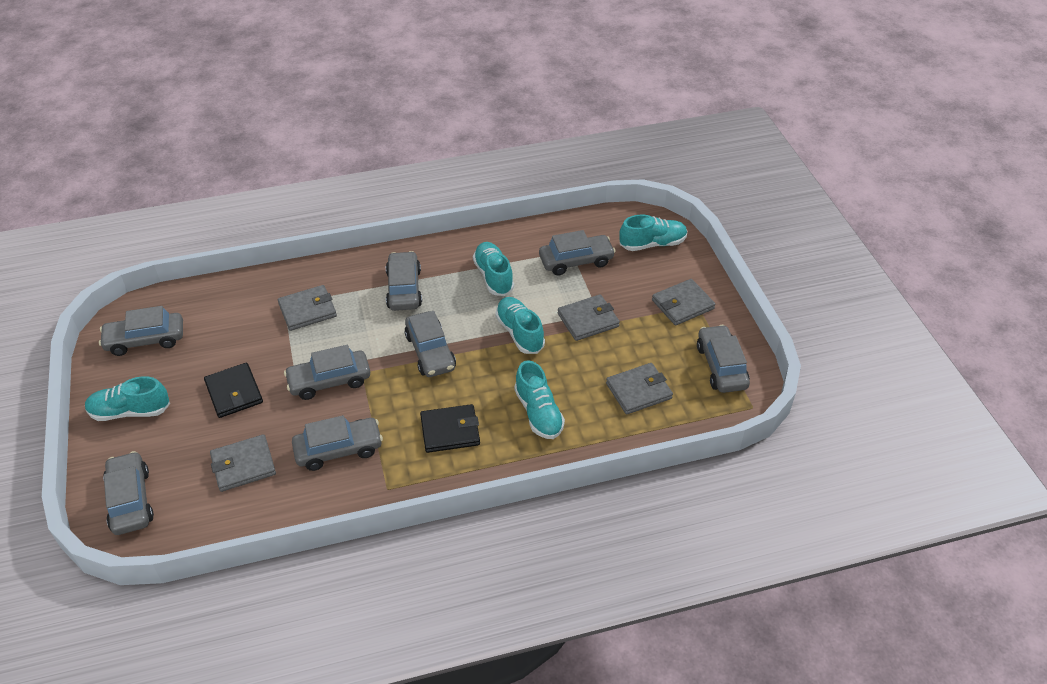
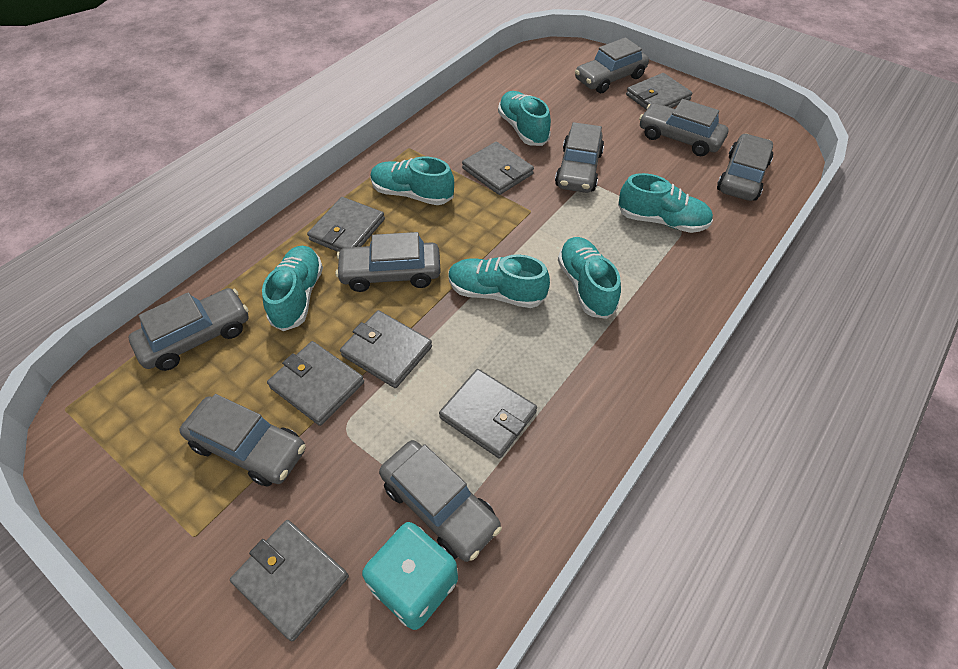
black wallet: 2 -> 0
grey wallet: 5 -> 7
turquoise dice: 0 -> 1
turquoise shoe: 5 -> 6

